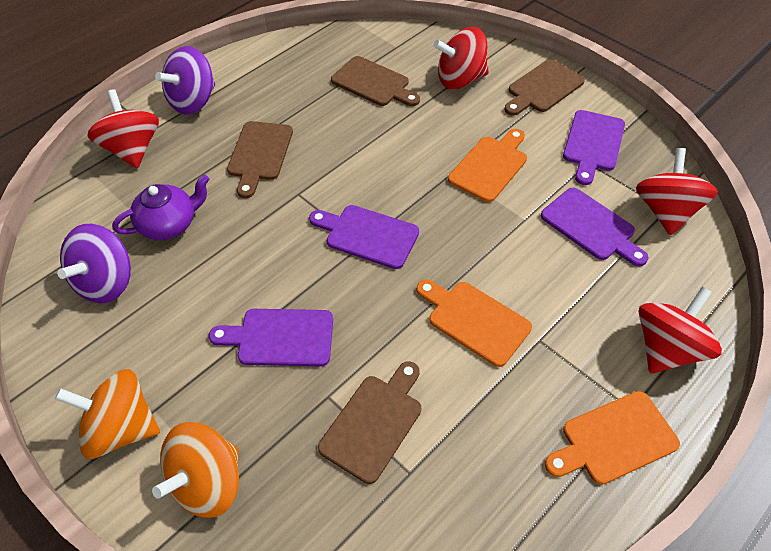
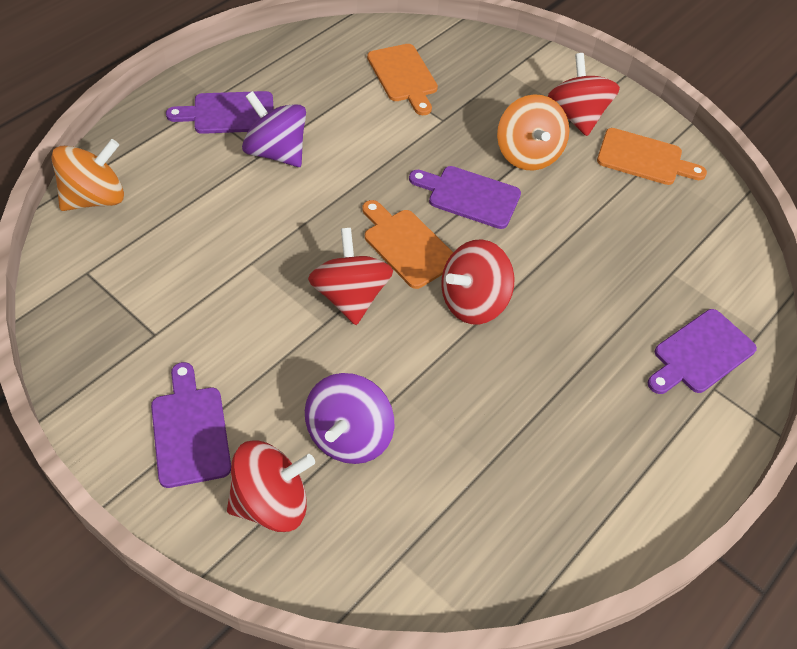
brown cutting board: 4 -> 0
purple teapot: 1 -> 0

